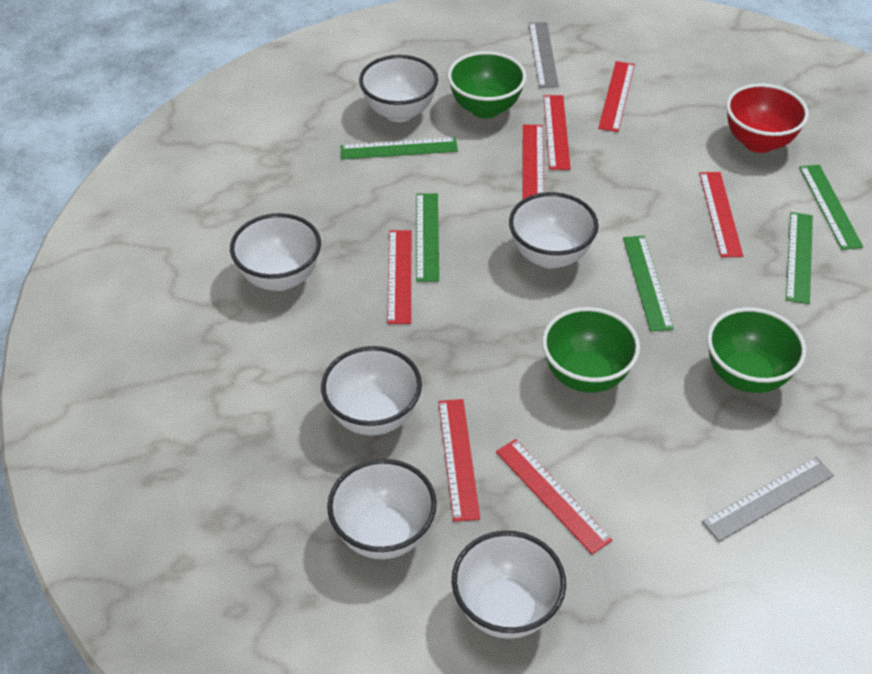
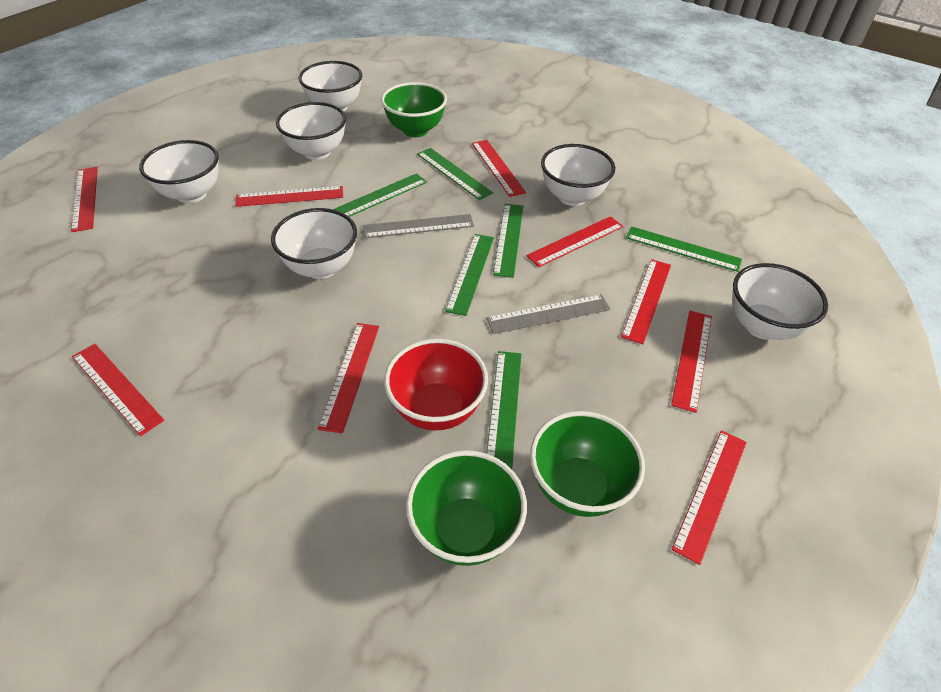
green ruler: 5 -> 6
red ruler: 7 -> 9

